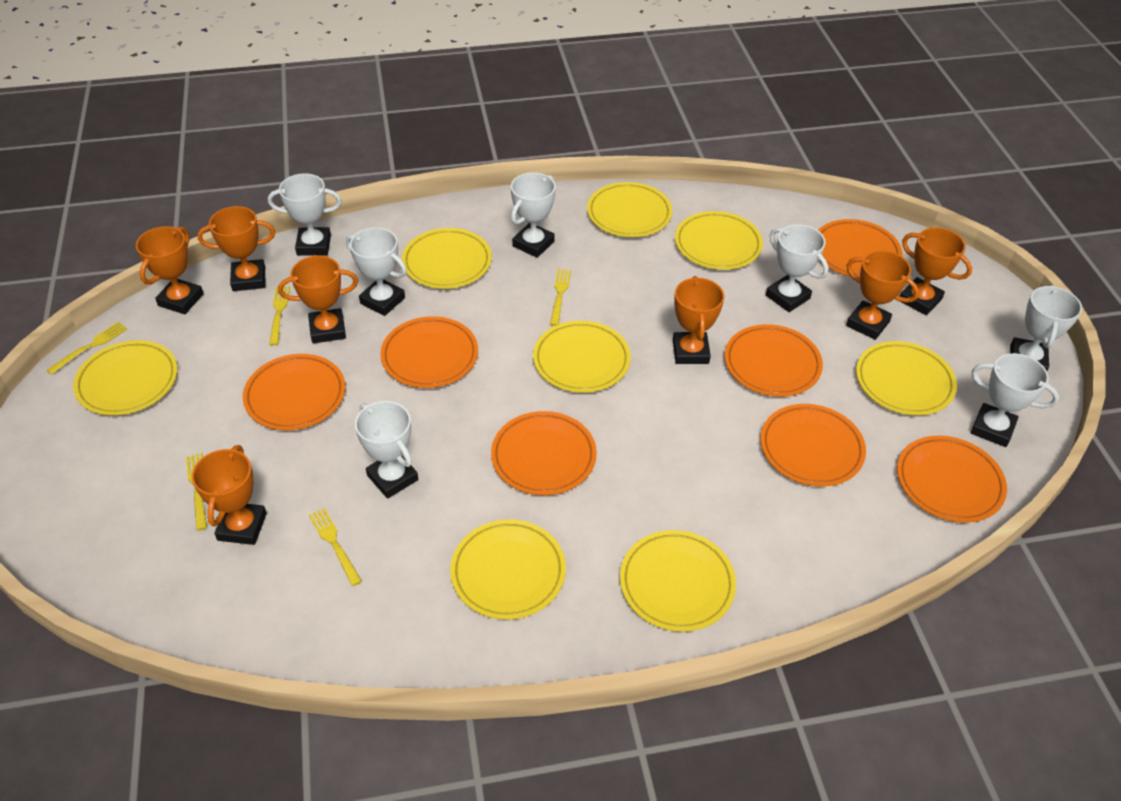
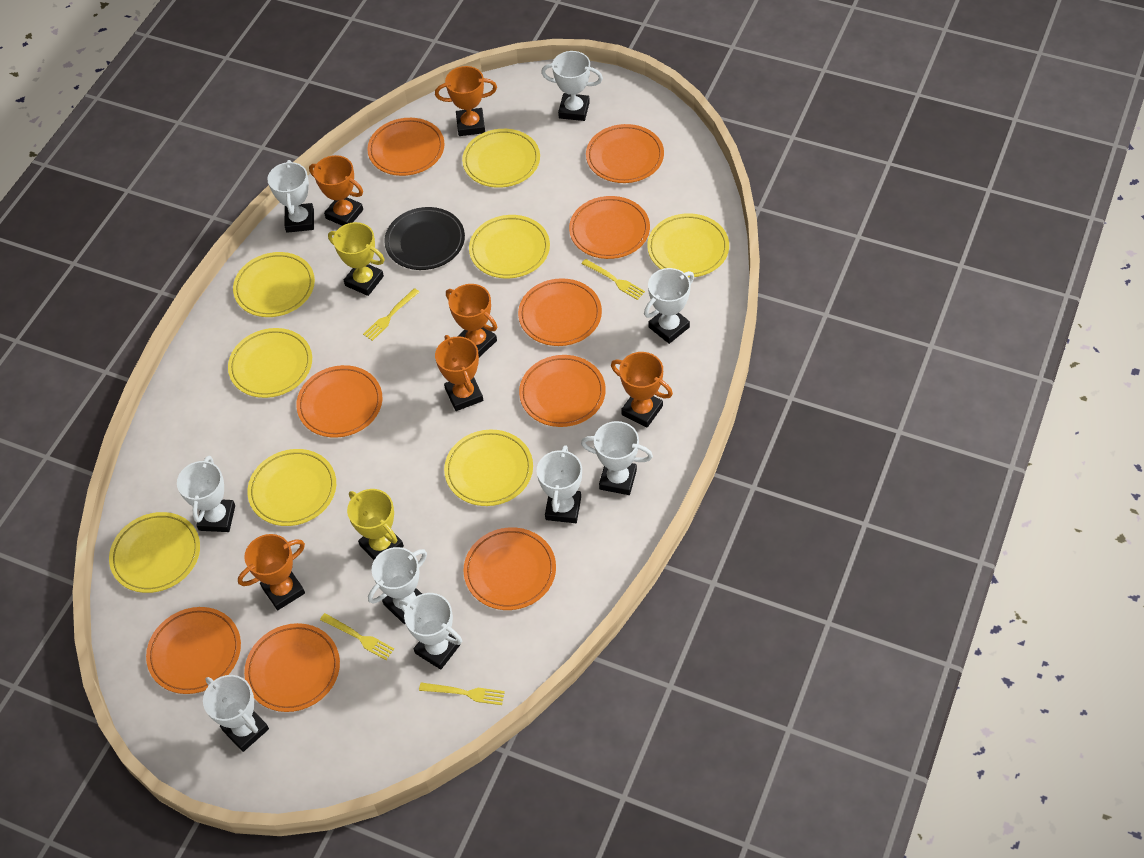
black plate: 0 -> 1
orange plate: 7 -> 9
orange trophy: 7 -> 6
white trophy: 7 -> 9
yellow fork: 5 -> 4
yellow trophy: 0 -> 2

